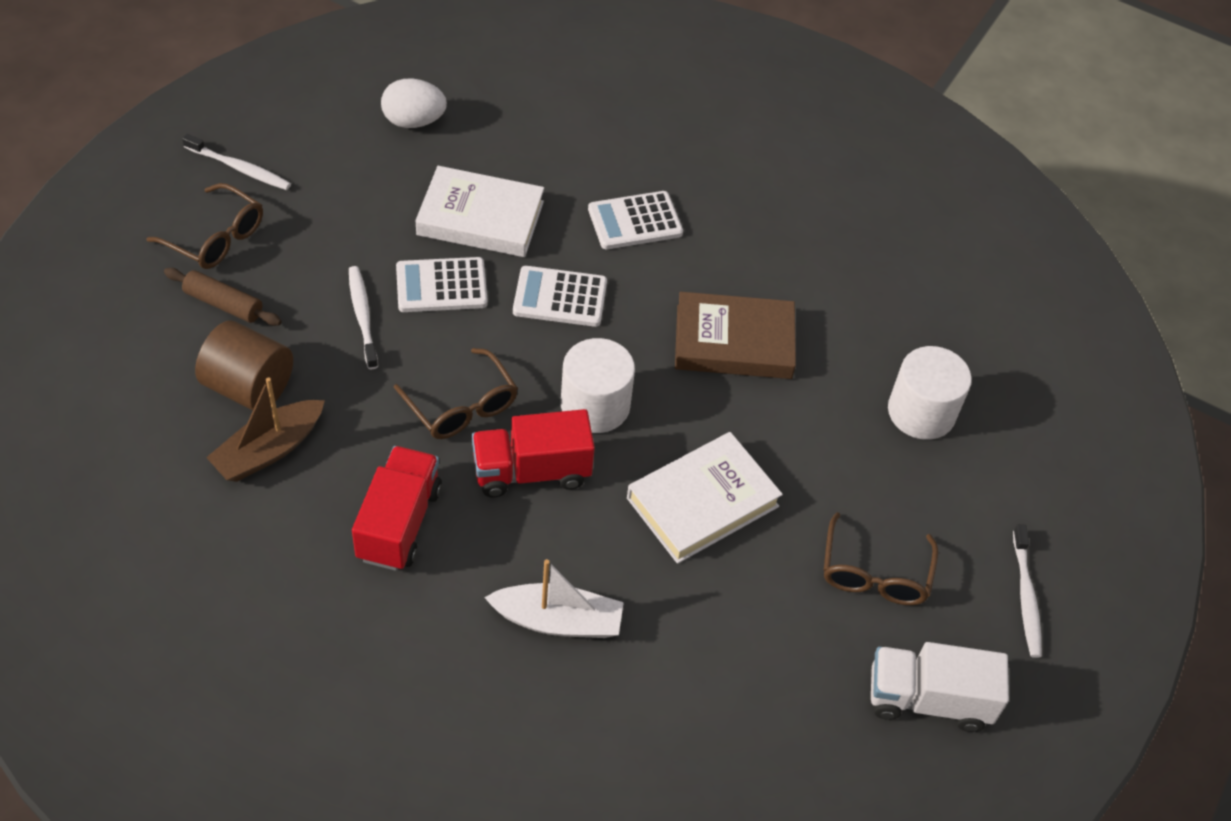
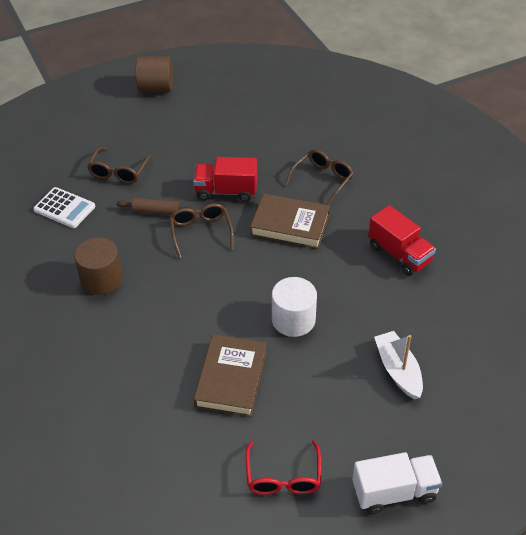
brown boat: 1 -> 0
brown book: 1 -> 2
brown cylinder: 1 -> 2
red glasses: 0 -> 1
white book: 2 -> 0
white calculator: 3 -> 1
white cylinder: 2 -> 1
white egg: 1 -> 0
white toothbrush: 3 -> 0

